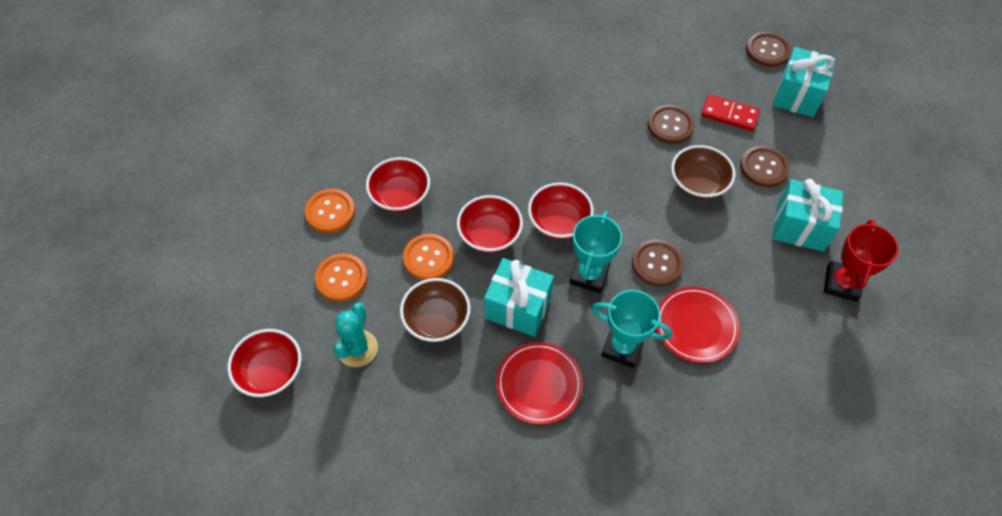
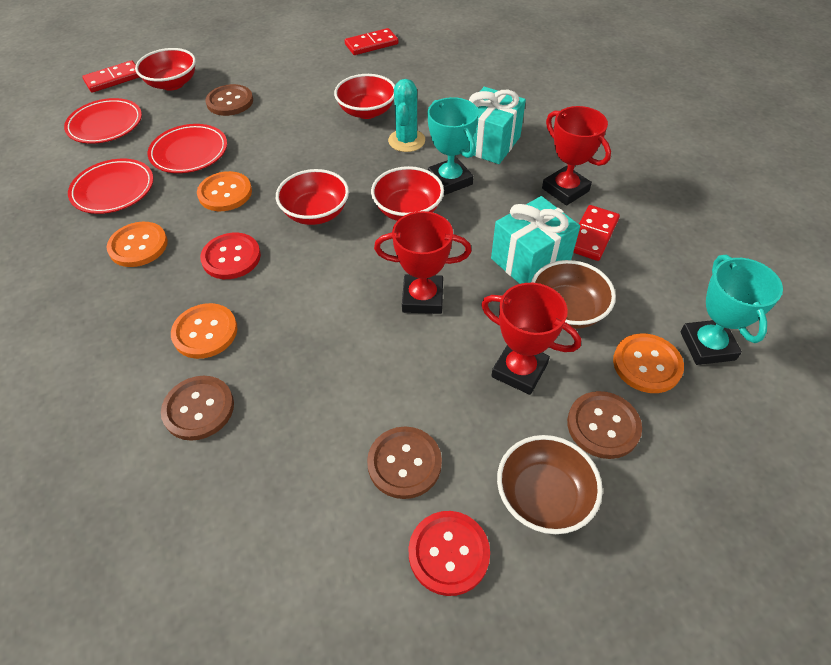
orange button: 3 -> 4
red button: 0 -> 2
red domino: 1 -> 3
red plate: 2 -> 3
red trophy: 1 -> 3
turquoise gift: 3 -> 2

